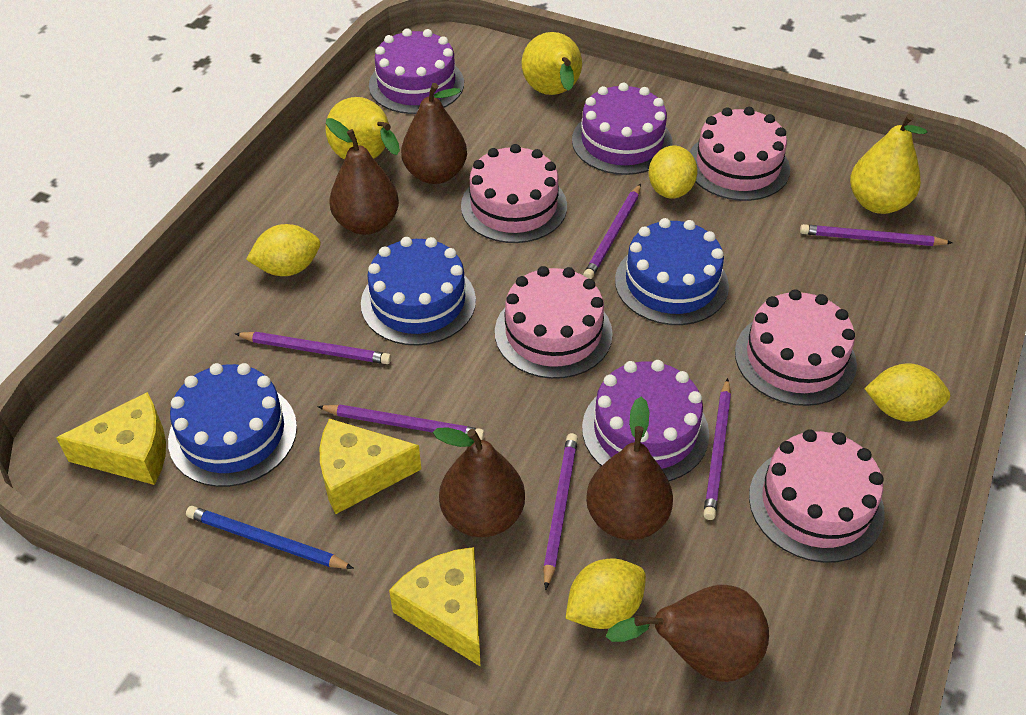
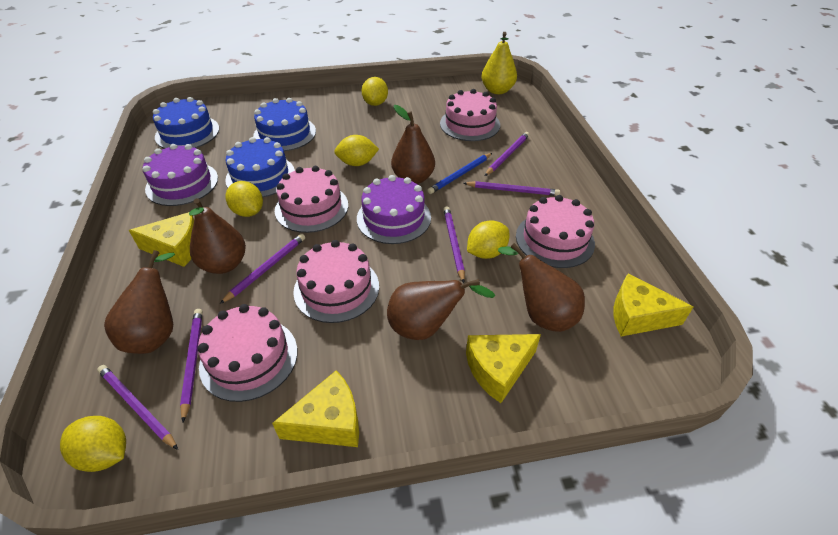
purple cake: 3 -> 2
yellow cheese: 3 -> 4
yellow lemon: 4 -> 5
yellow pear: 3 -> 1

